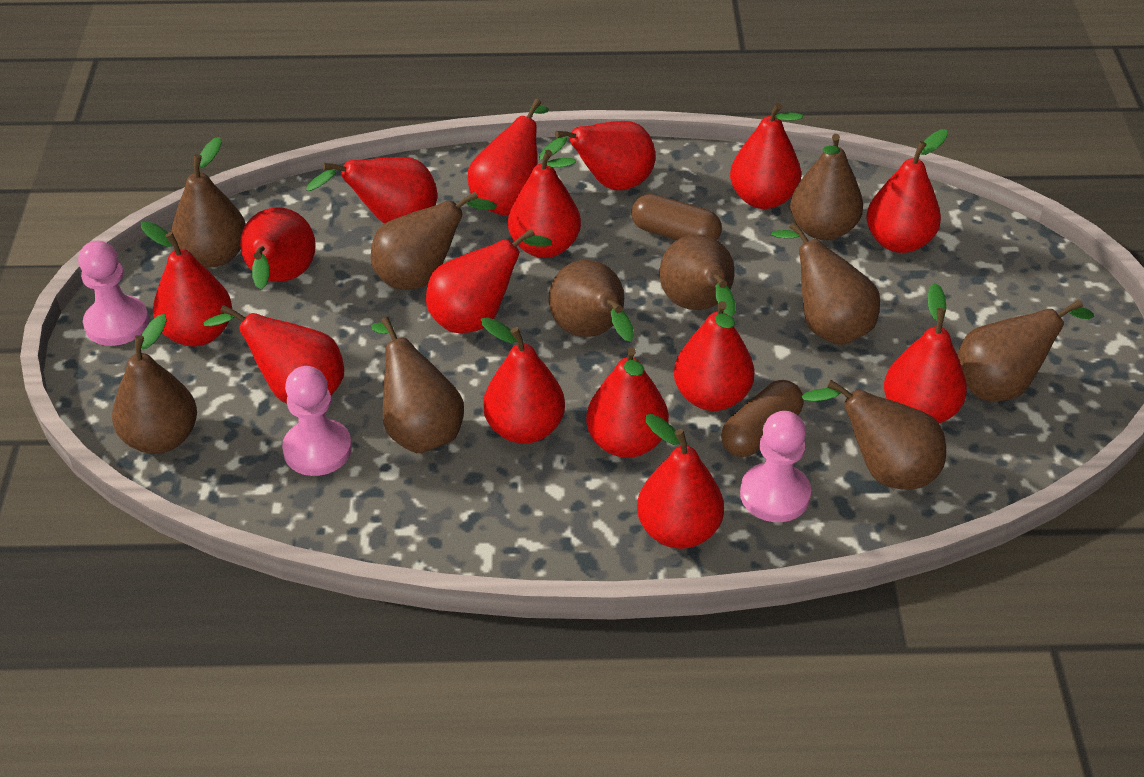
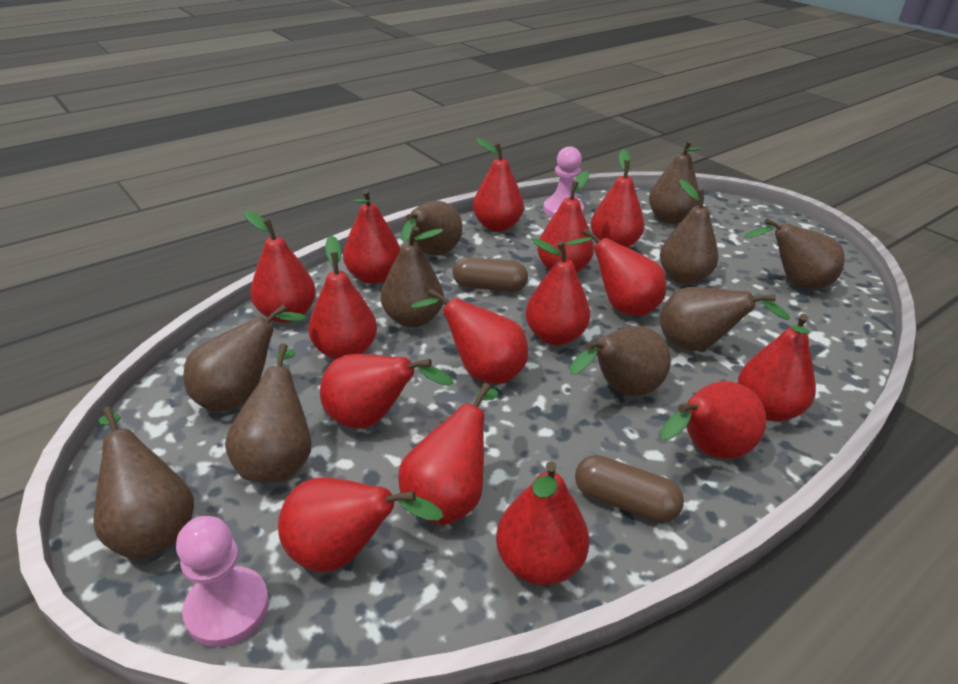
pink pawn: 3 -> 2

